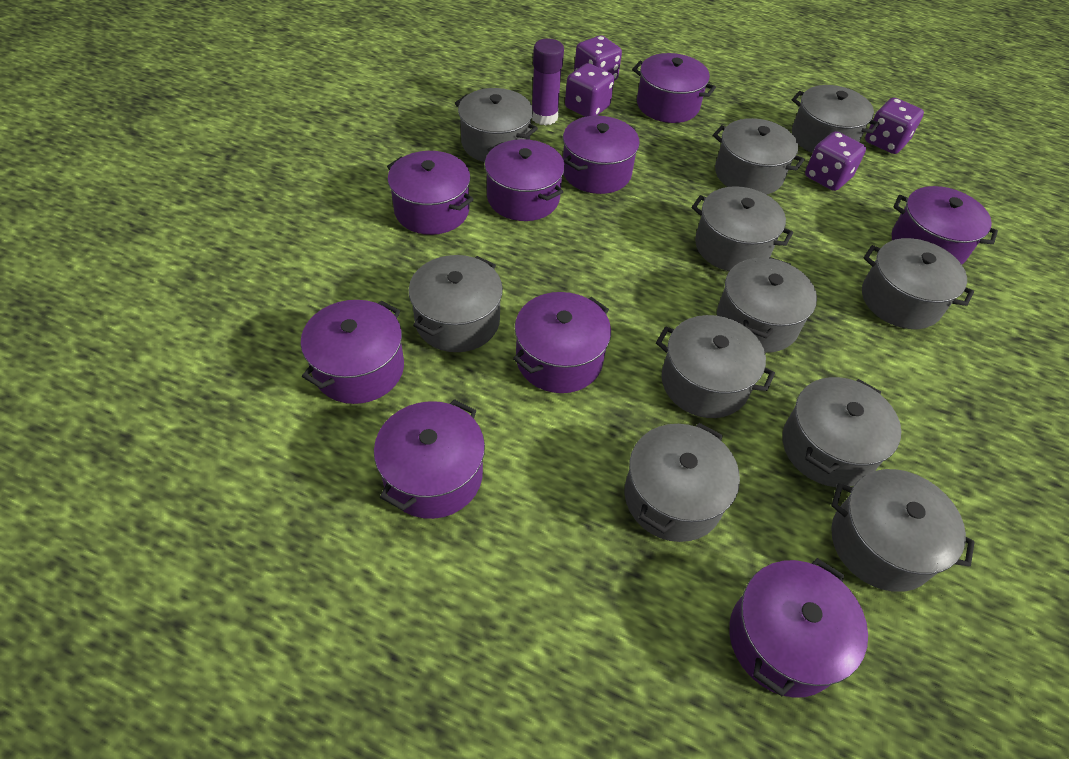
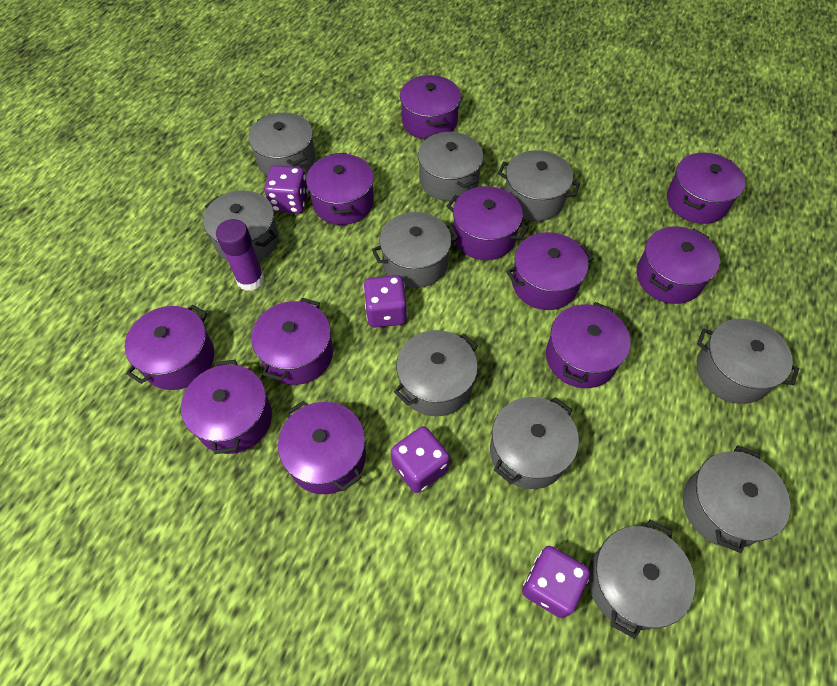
grey pot: 11 -> 10
purple pot: 9 -> 11

